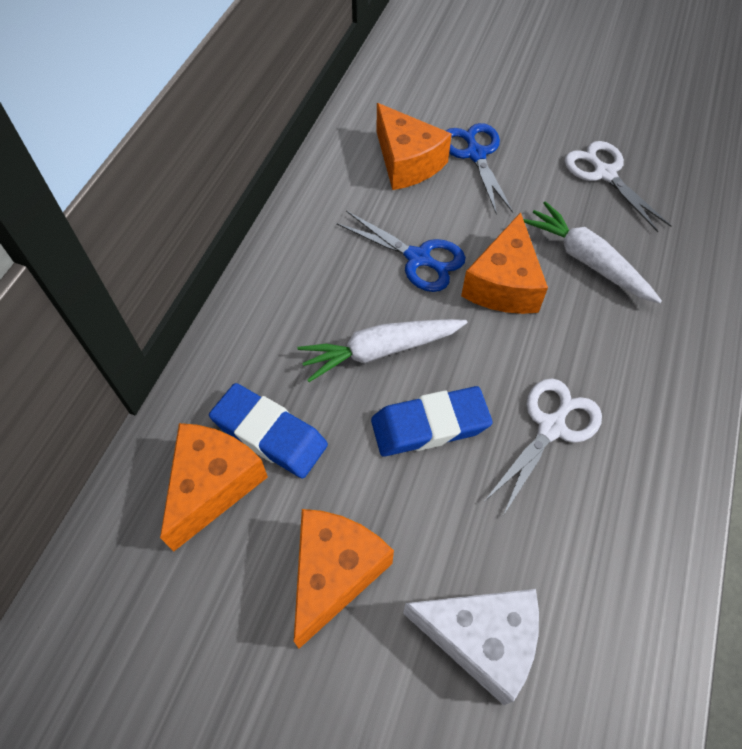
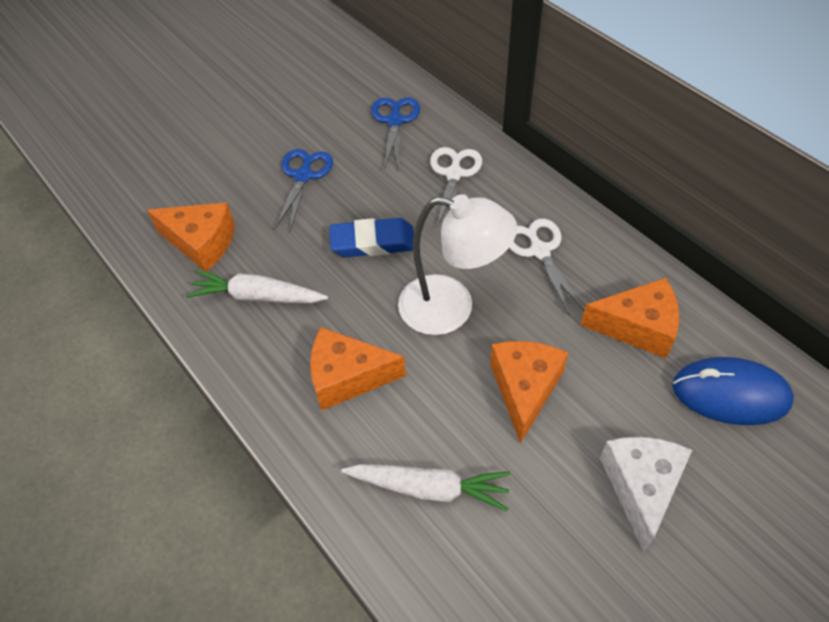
blue eraser: 2 -> 1
blue mouse: 0 -> 1
white lamp: 0 -> 1

